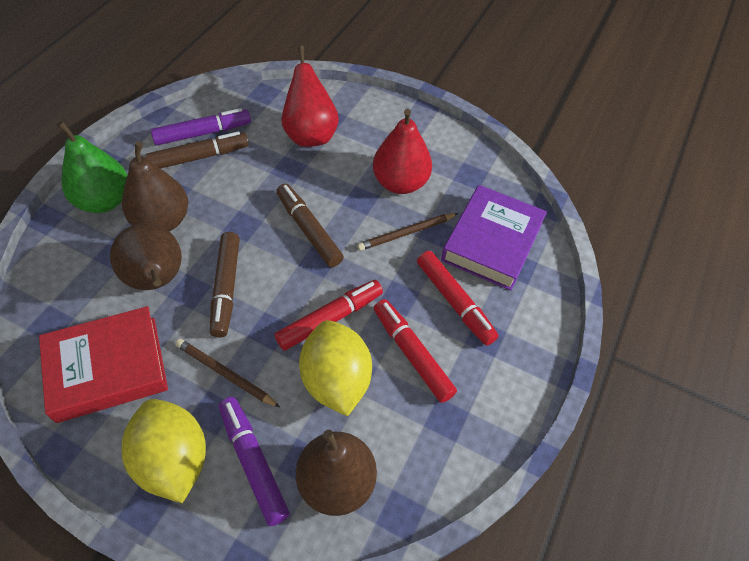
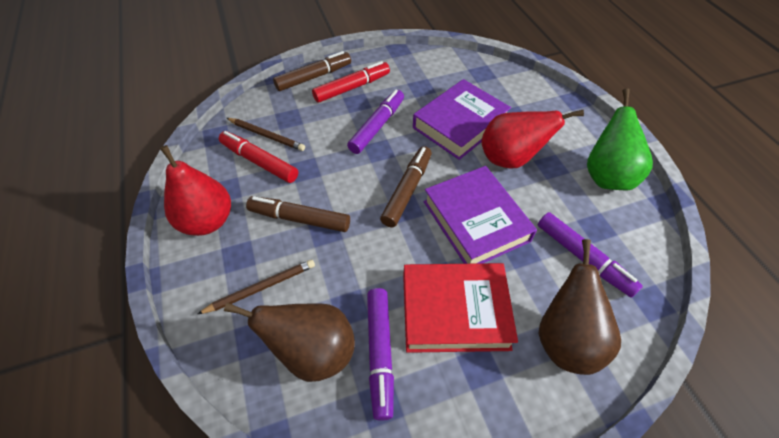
brown pear: 3 -> 2
purple book: 1 -> 2
purple marker: 2 -> 3
red marker: 3 -> 2
yellow lemon: 2 -> 0

